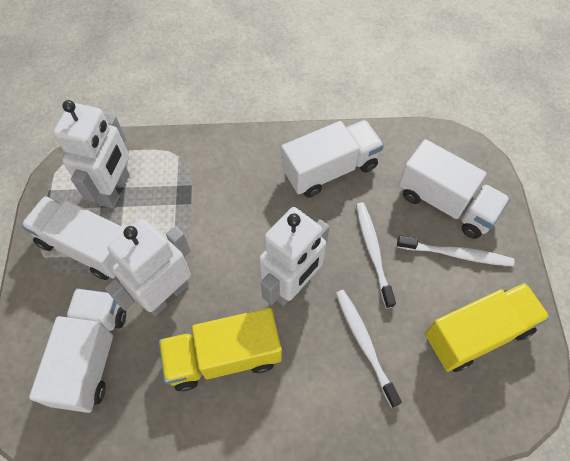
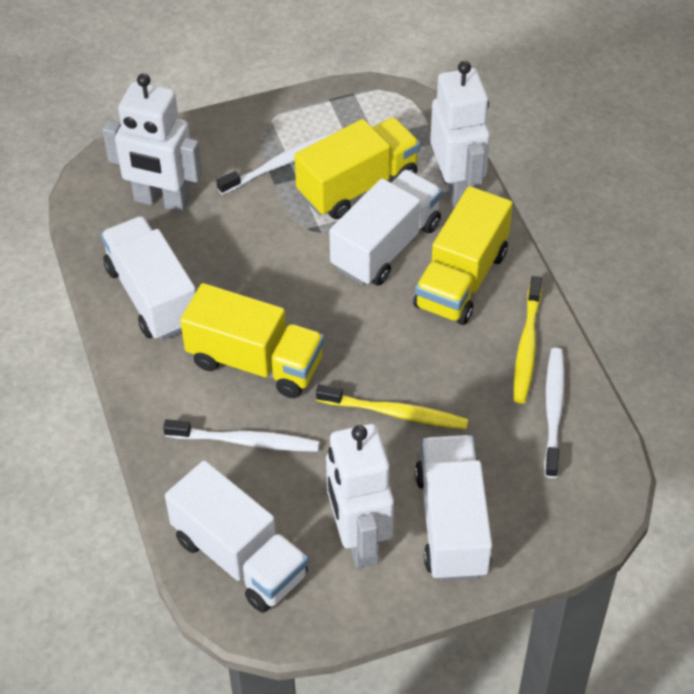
yellow toothbrush: 0 -> 2
yellow truck: 2 -> 3

